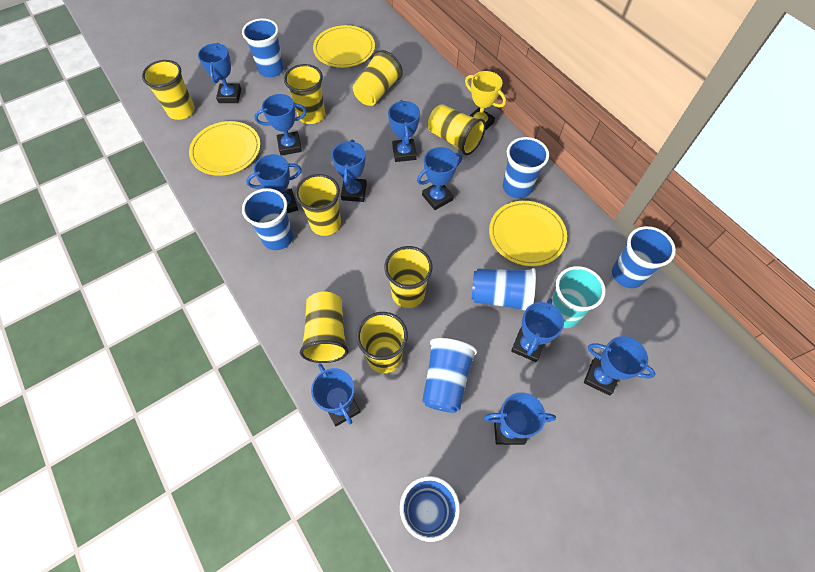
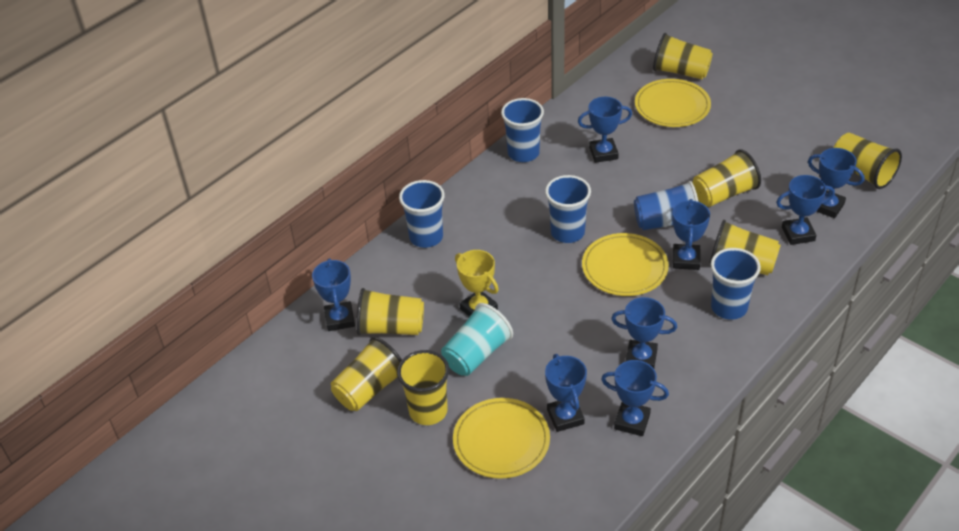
blue cup: 7 -> 5
blue trophy: 10 -> 8
yellow cup: 8 -> 7

